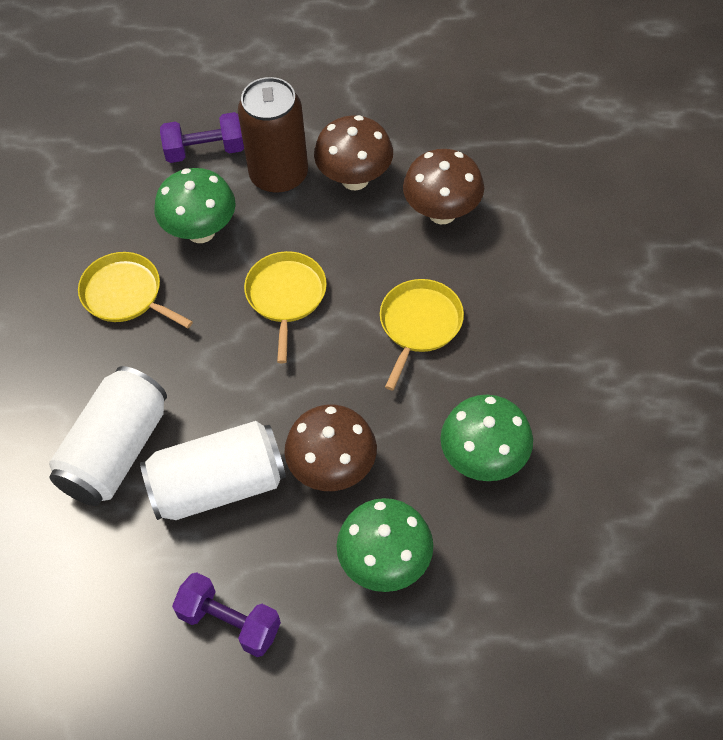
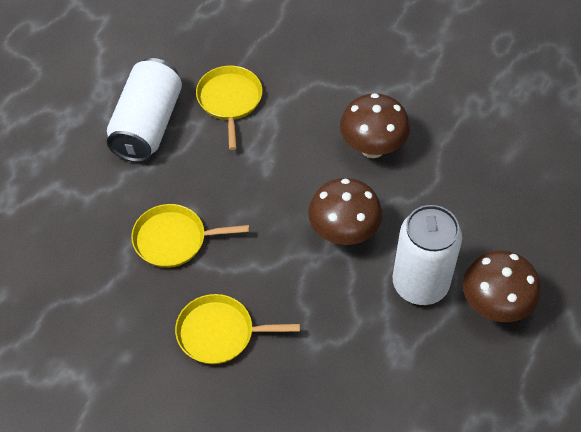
brown can: 1 -> 0
green mushroom: 3 -> 0
purple dumbbell: 2 -> 0

